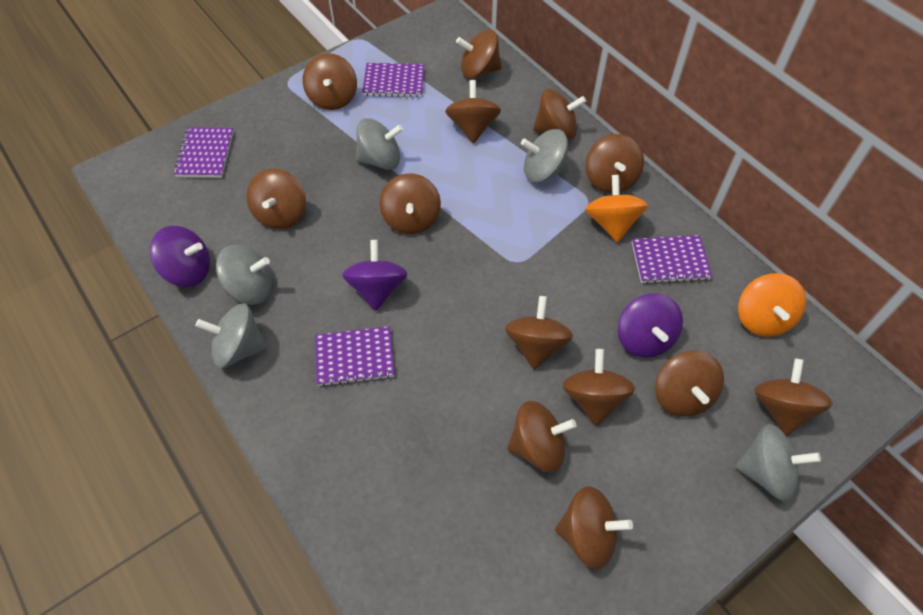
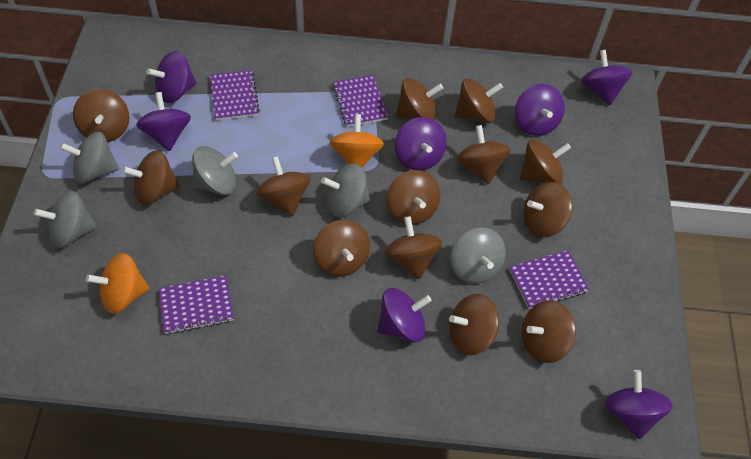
purple spinning top: 3 -> 7

